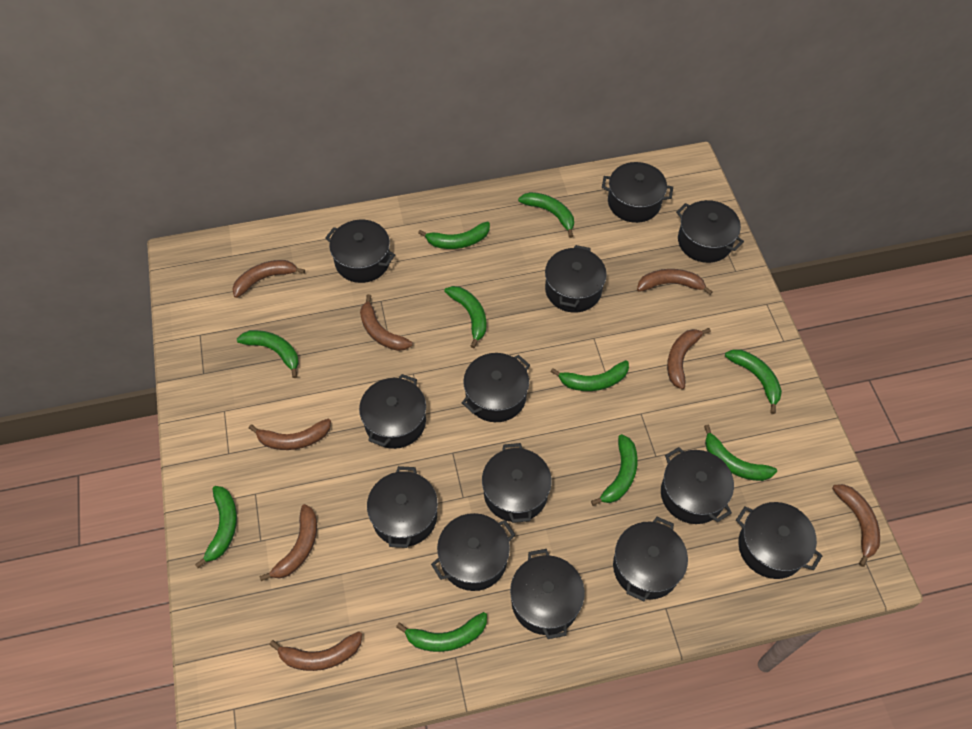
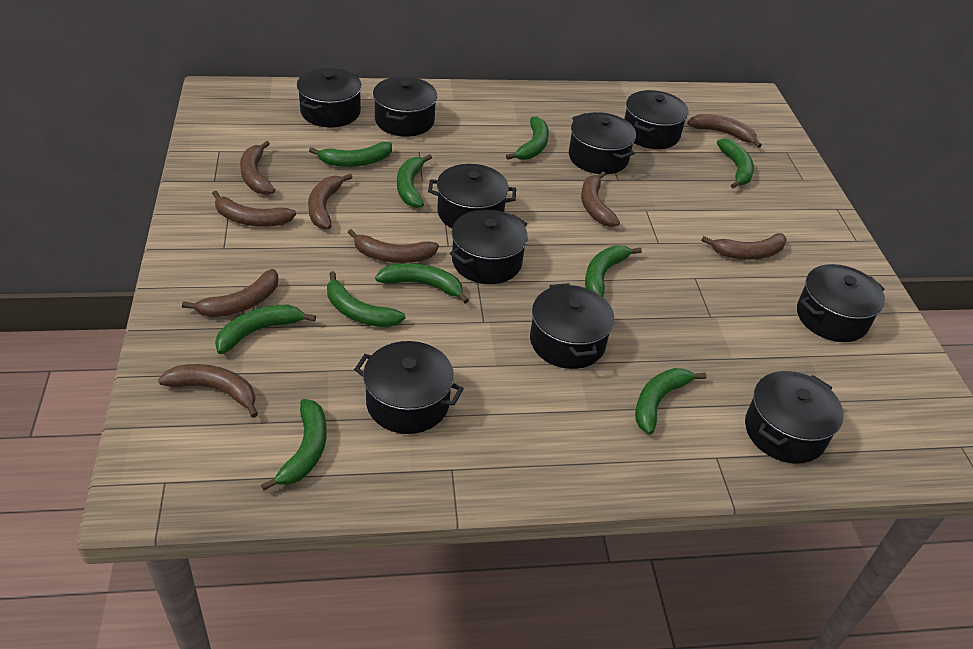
black pot: 13 -> 10
brown banana: 8 -> 9

